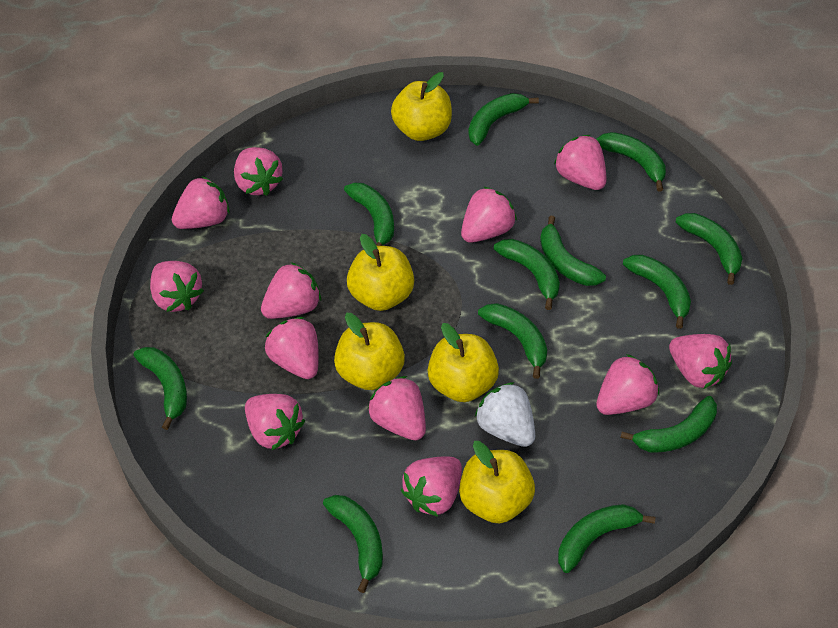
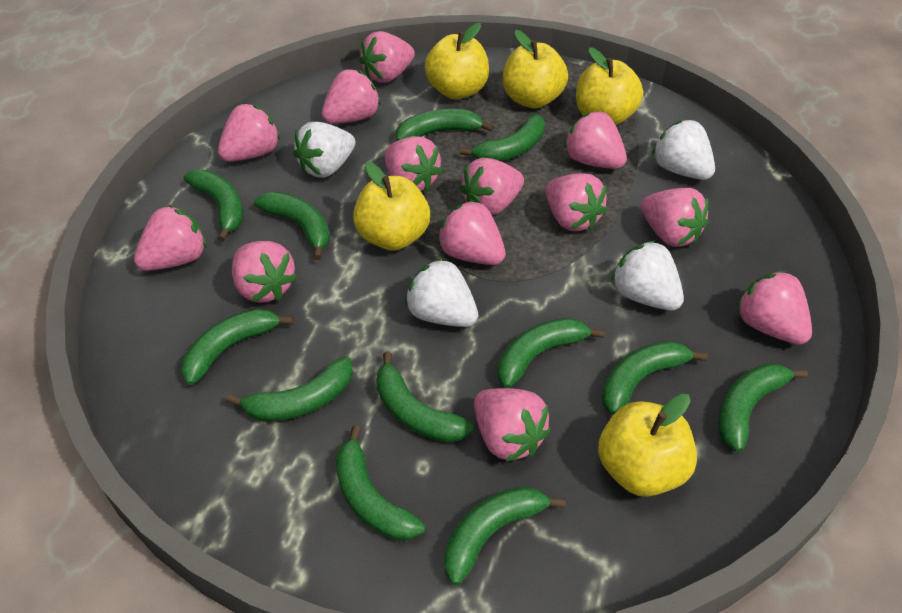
pink strawberry: 12 -> 13
white strawberry: 1 -> 4

